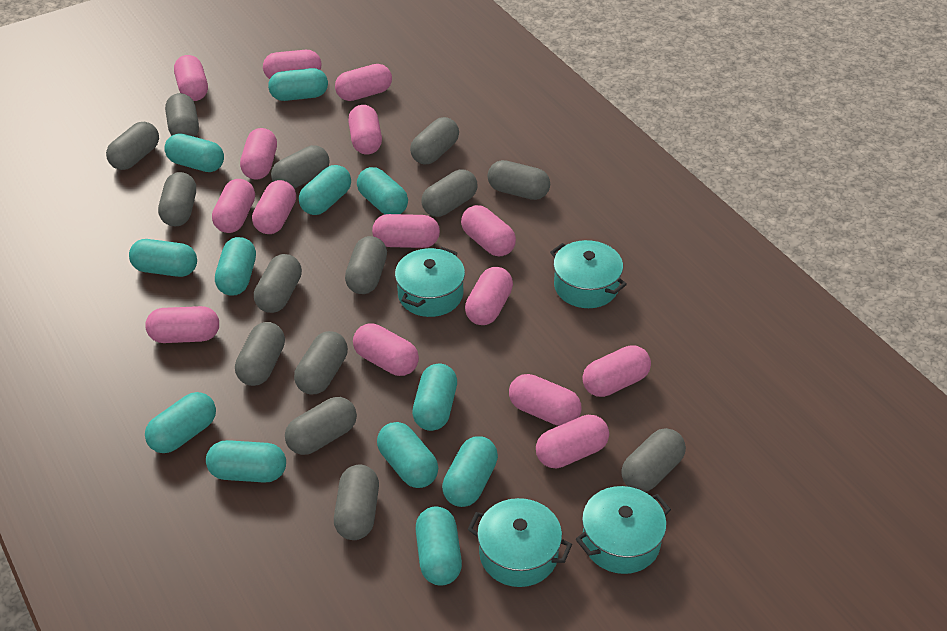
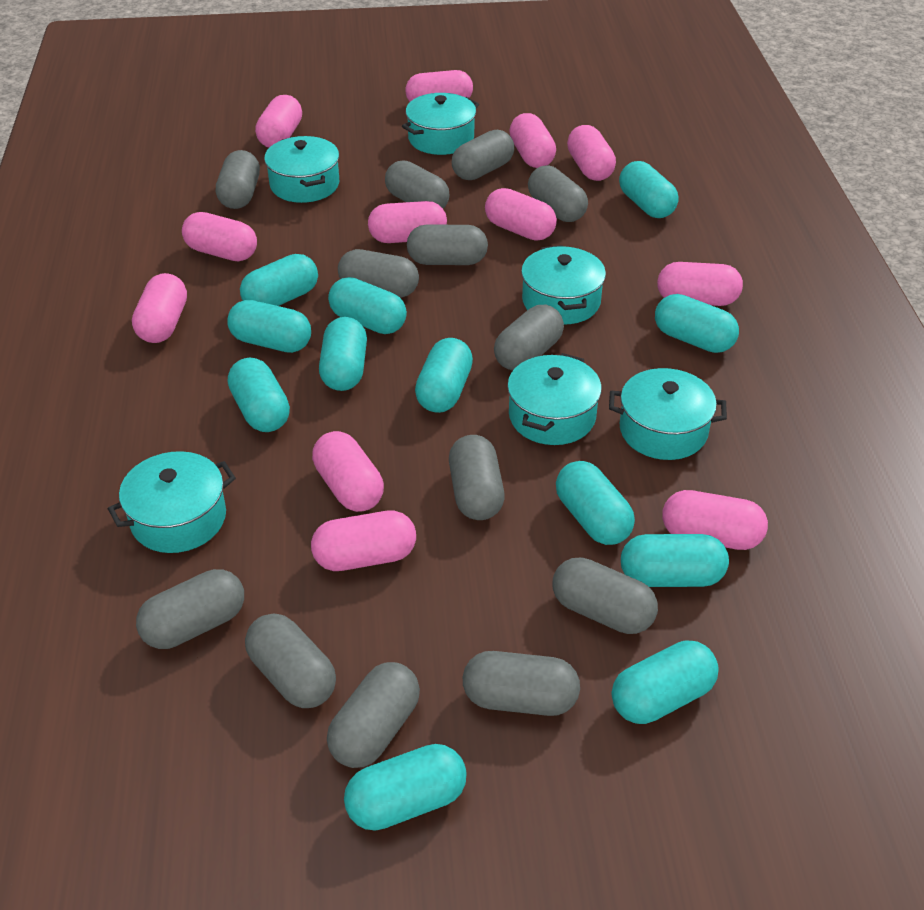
grey capsule: 14 -> 13
pink capsule: 15 -> 12
turquoise pot: 4 -> 6

